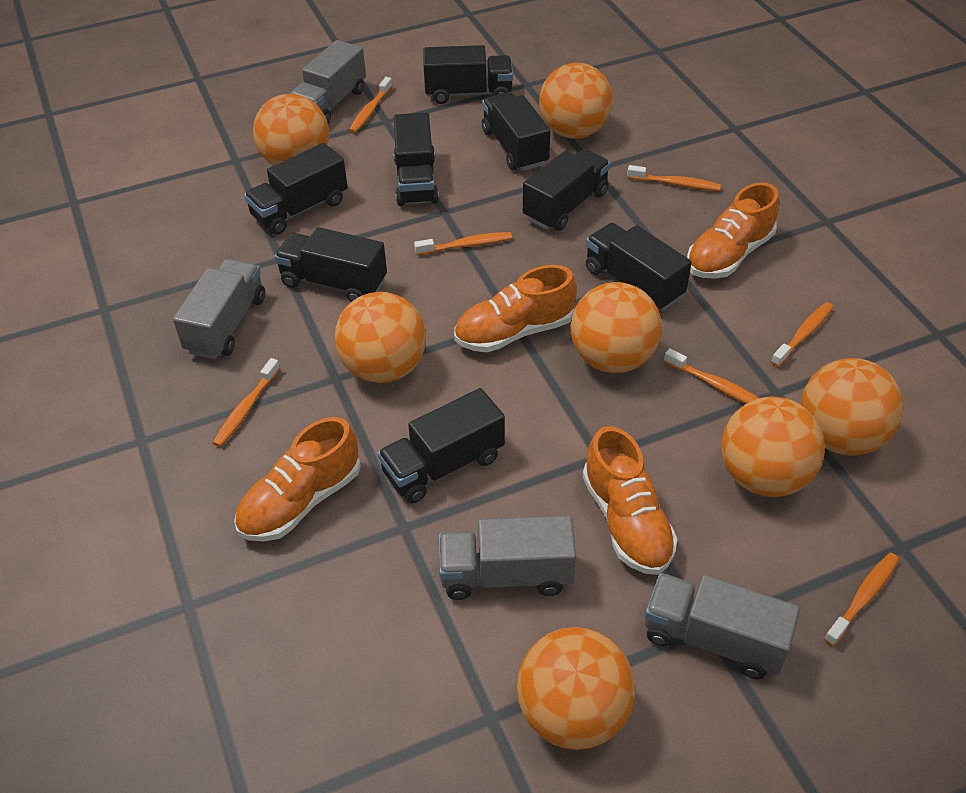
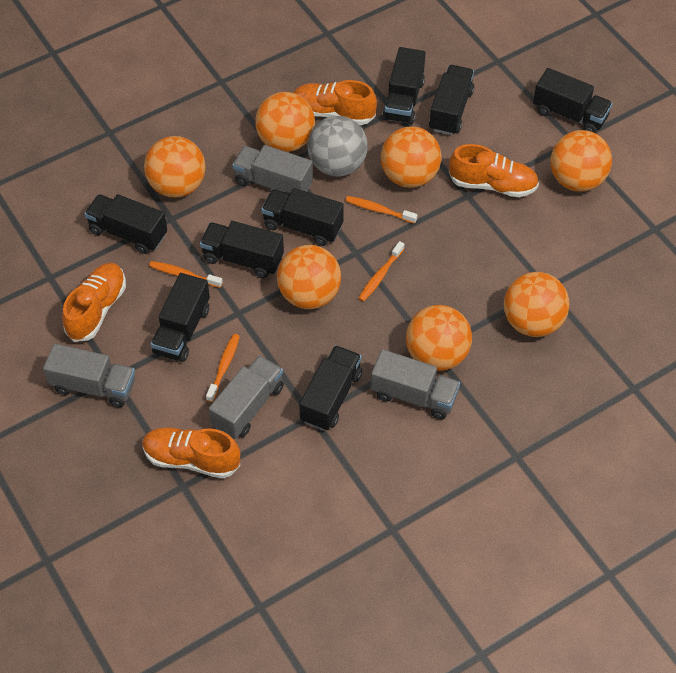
grey ball: 0 -> 1
orange toothbrush: 7 -> 4

